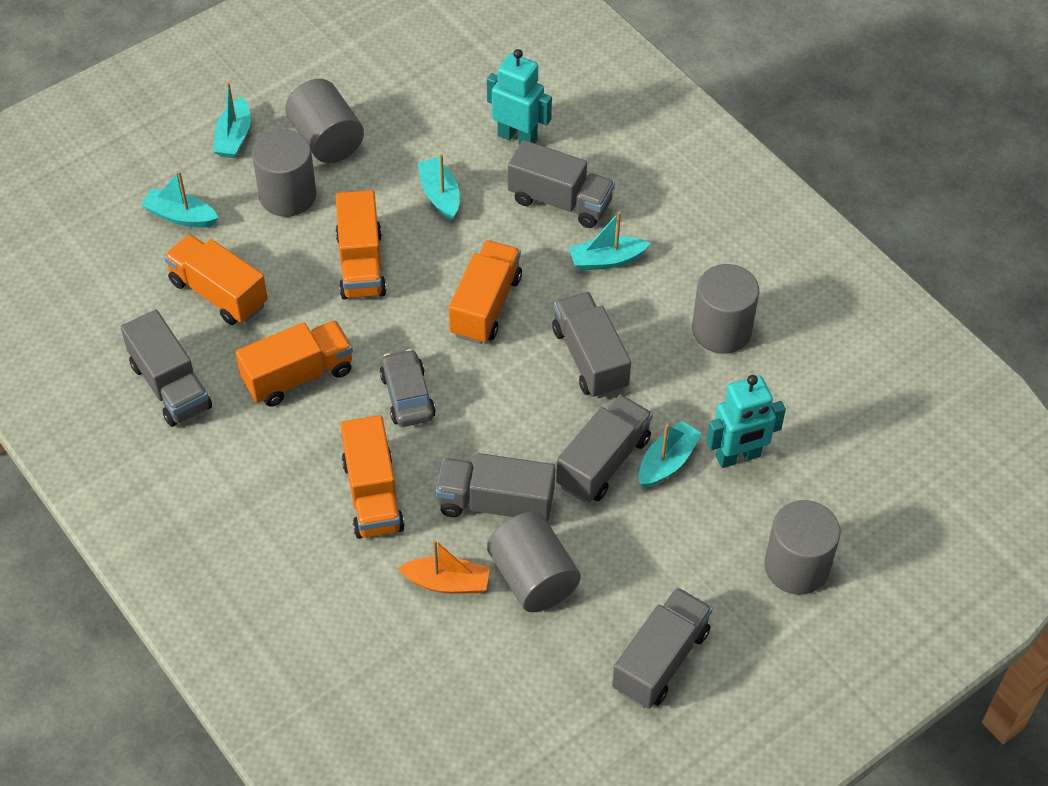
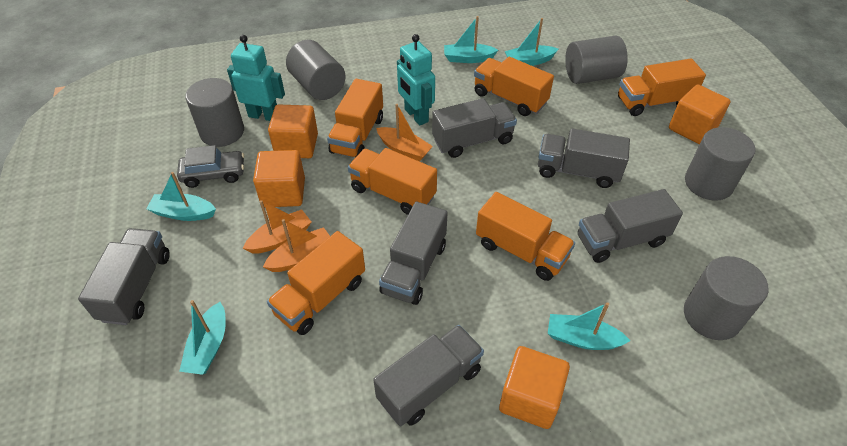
orange boat: 1 -> 3
orange cube: 0 -> 4
orange truck: 5 -> 6

